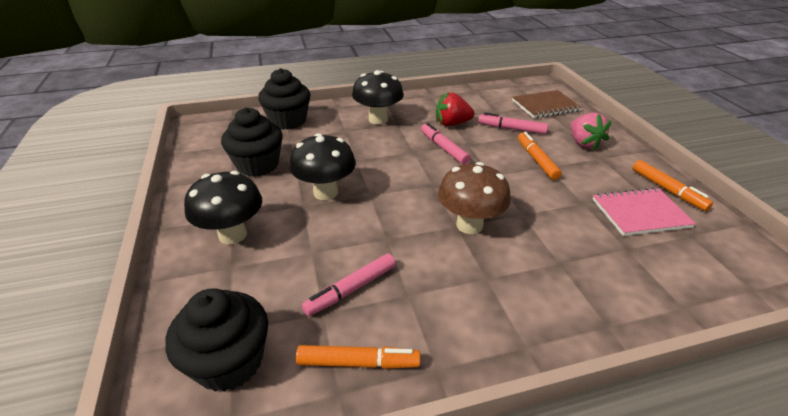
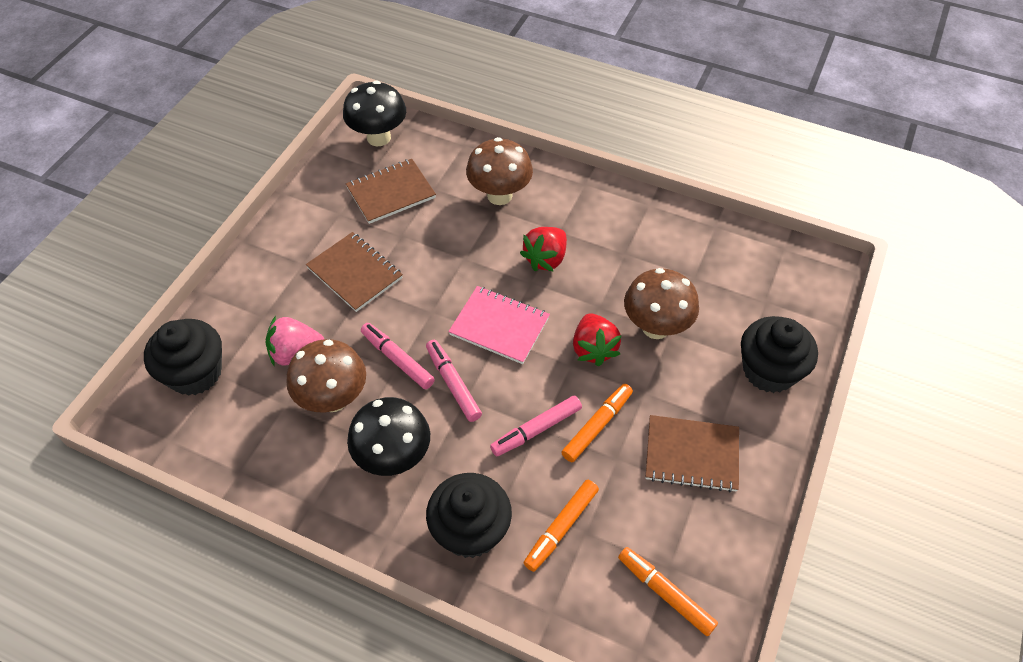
black mushroom: 3 -> 2
brown mushroom: 1 -> 3
brown notebook: 1 -> 3
red strawberry: 1 -> 2

